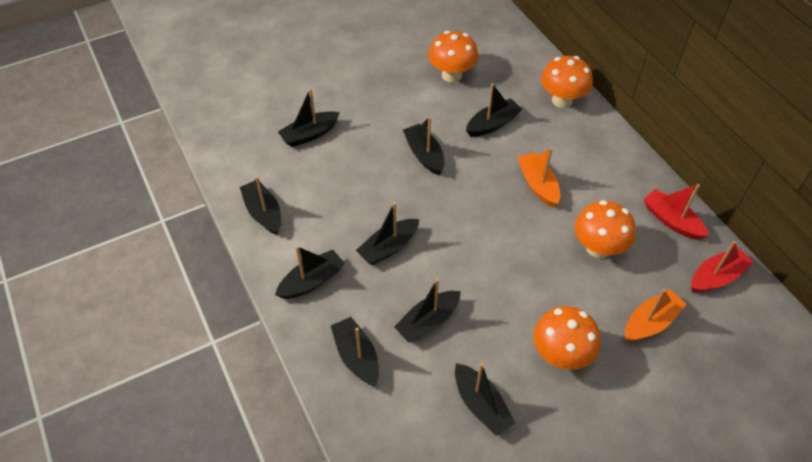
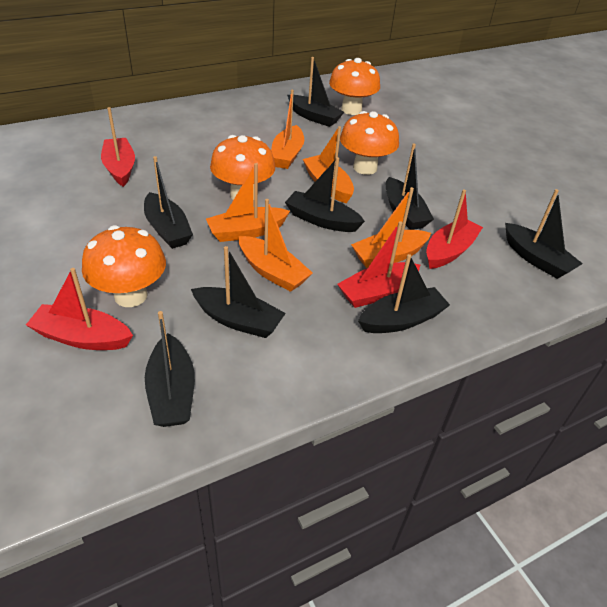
black boat: 9 -> 8
orange boat: 2 -> 5
red boat: 2 -> 4

